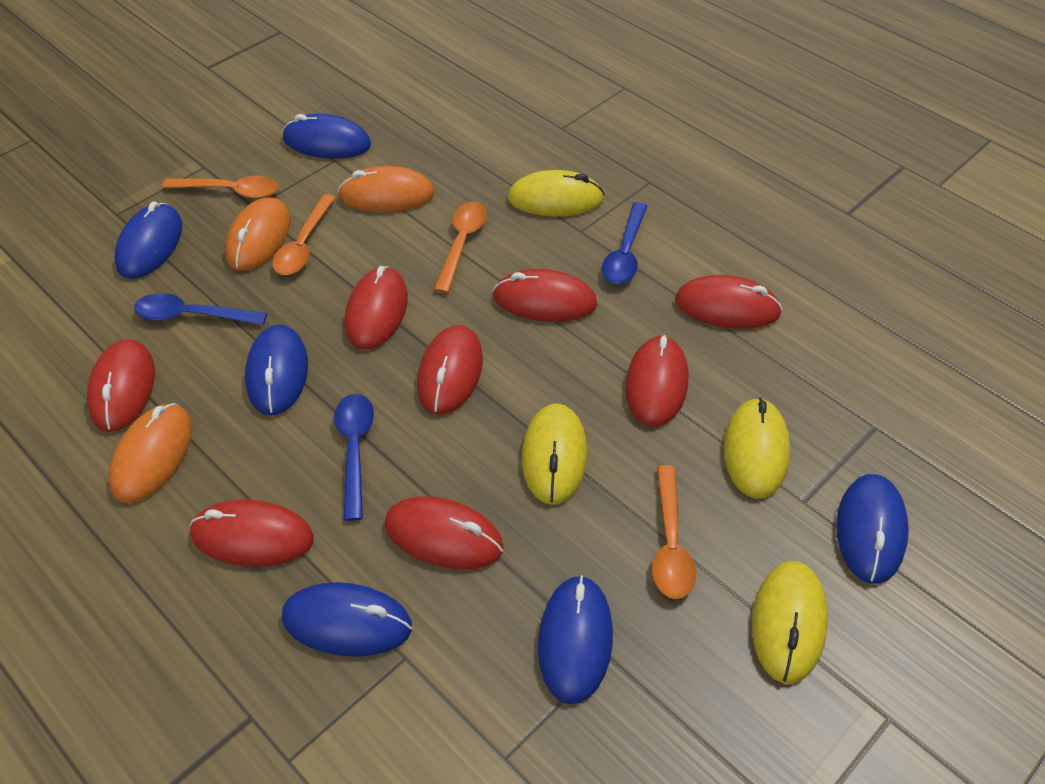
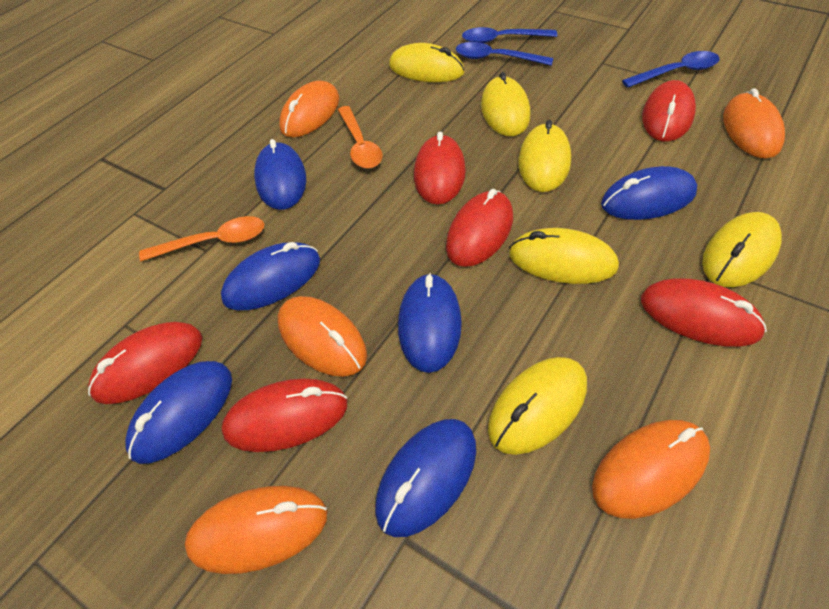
orange mouse: 3 -> 5
orange spoon: 4 -> 2
red mouse: 8 -> 6
yellow mouse: 4 -> 6

